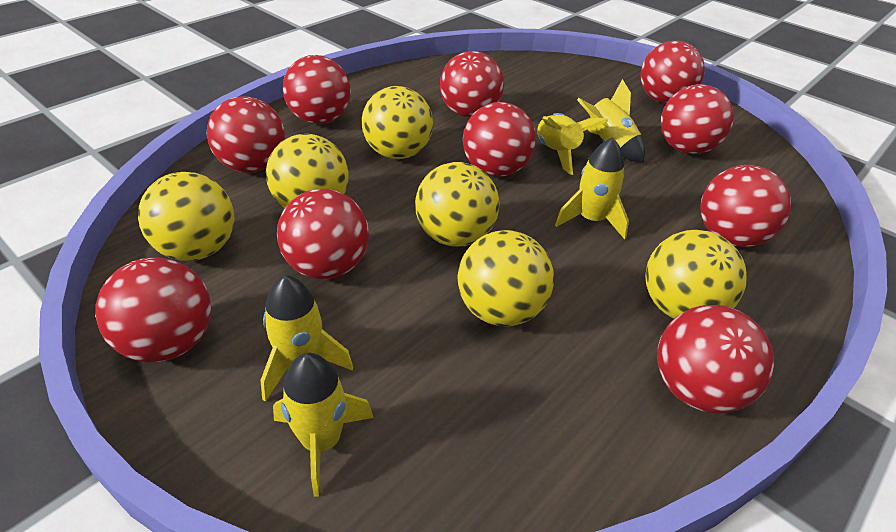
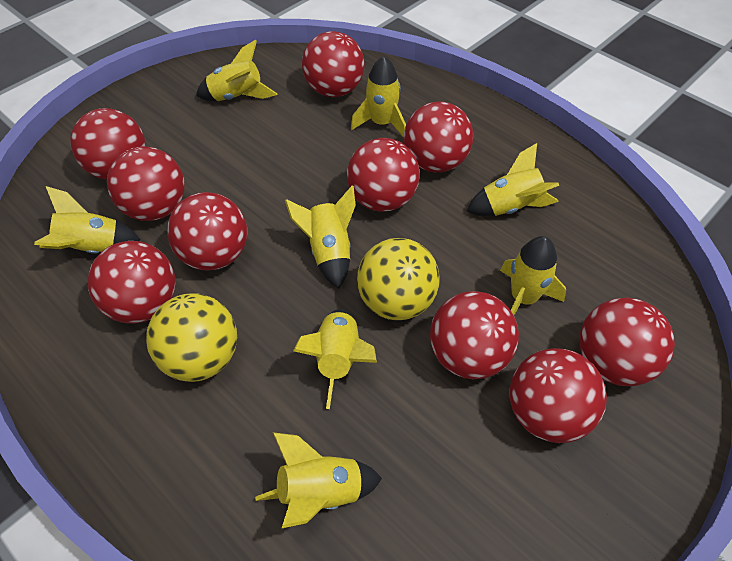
yellow ball: 6 -> 2
yellow rocket: 5 -> 8

